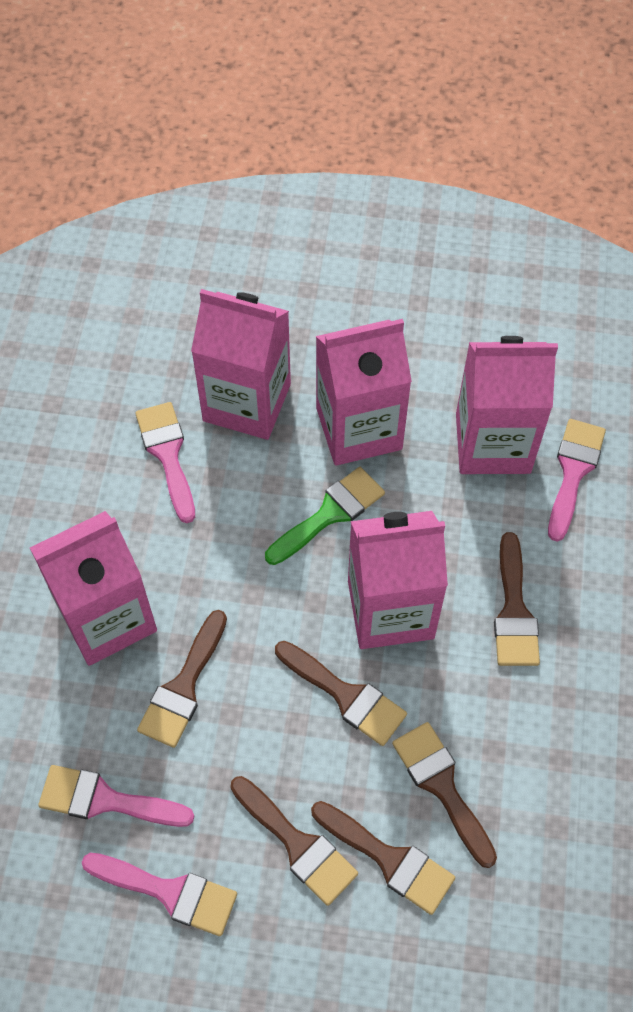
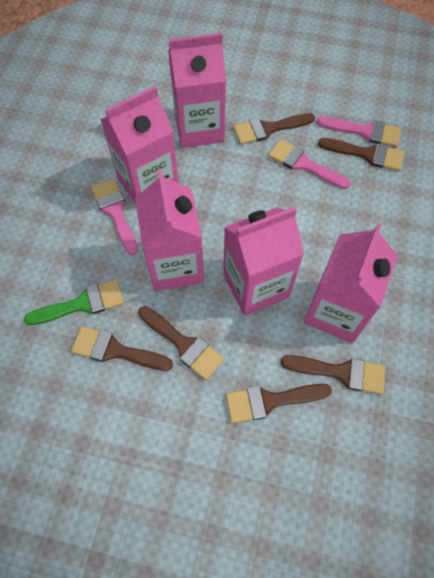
pink brush: 4 -> 3

